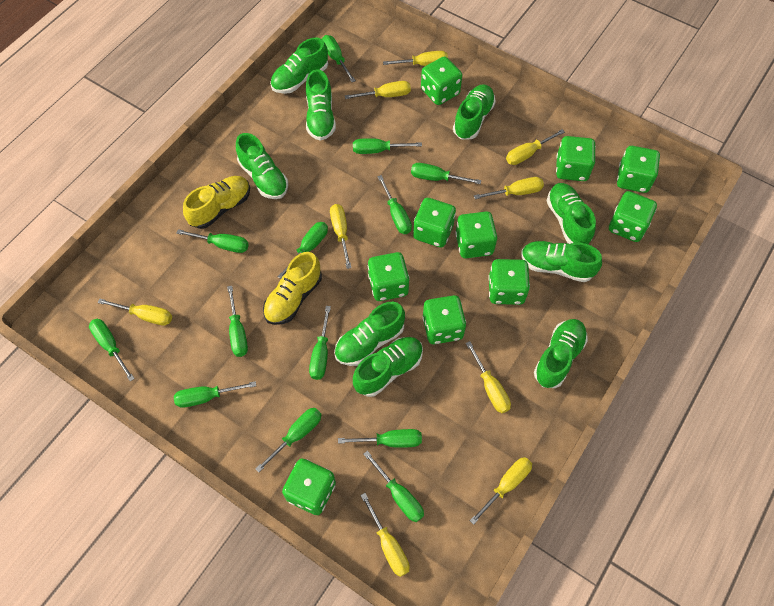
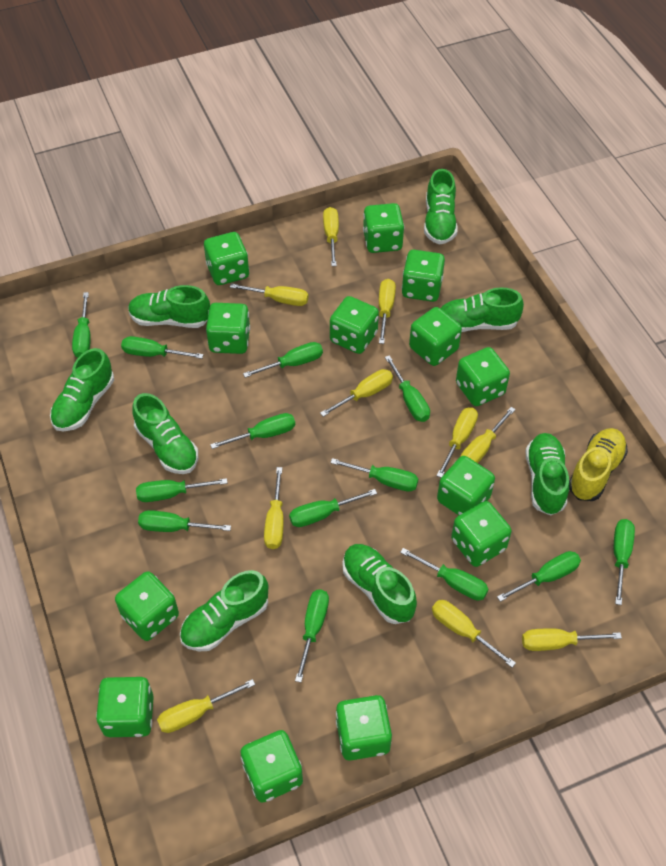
green dice: 10 -> 13
green shoe: 9 -> 8
yellow screwdriver: 9 -> 10
yellow shoe: 2 -> 1

